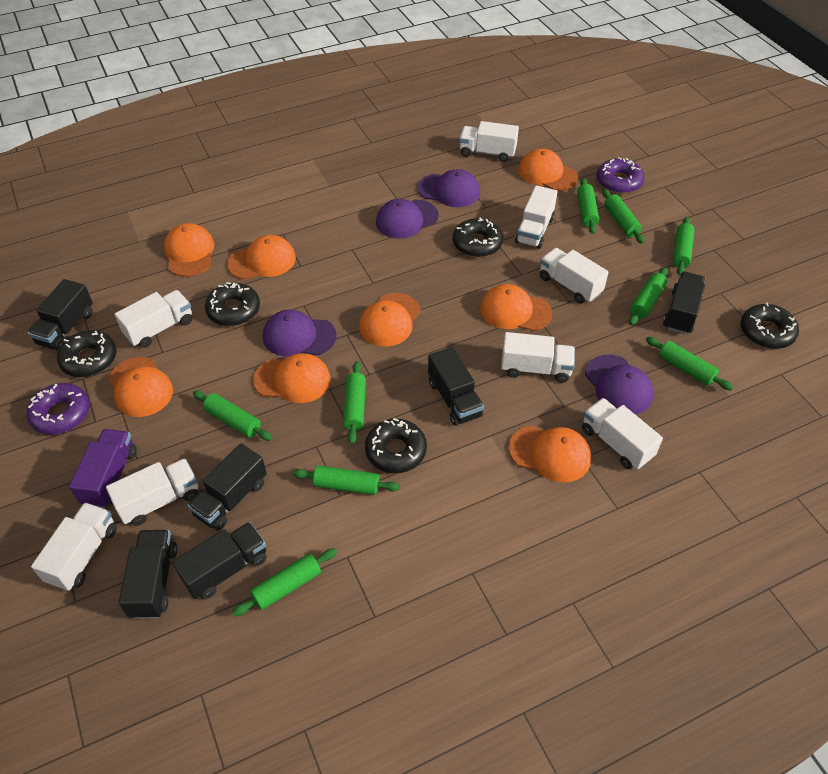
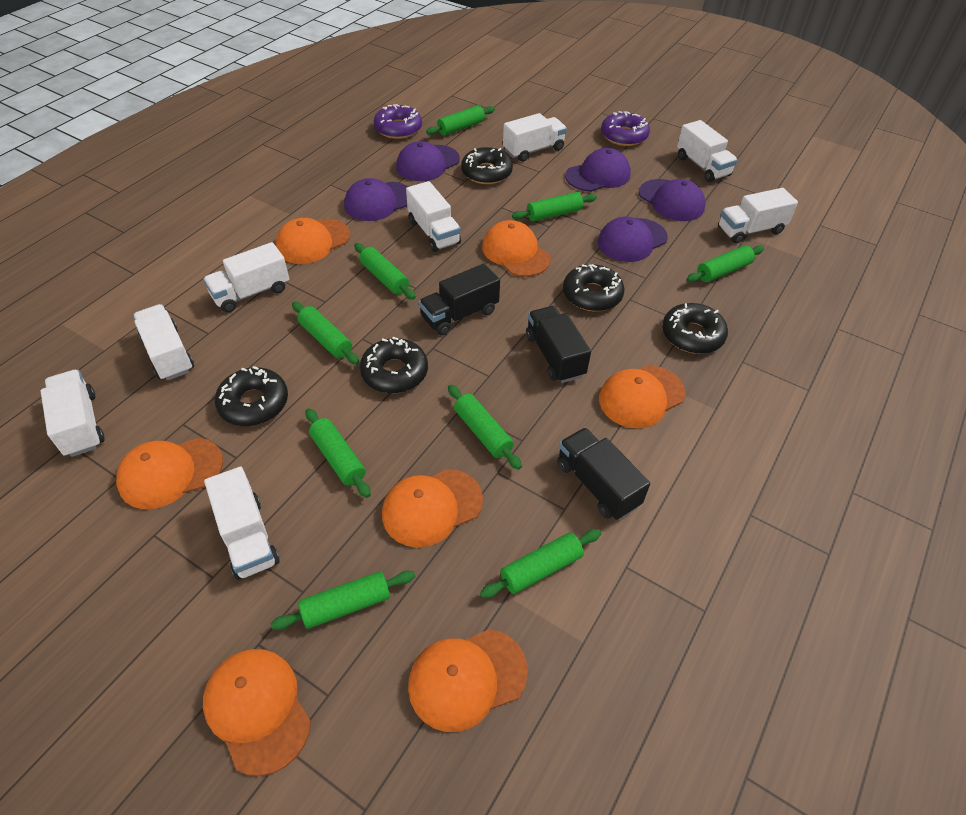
black truck: 6 -> 3
orange cap: 8 -> 7
purple cap: 4 -> 5
purple truck: 1 -> 0

